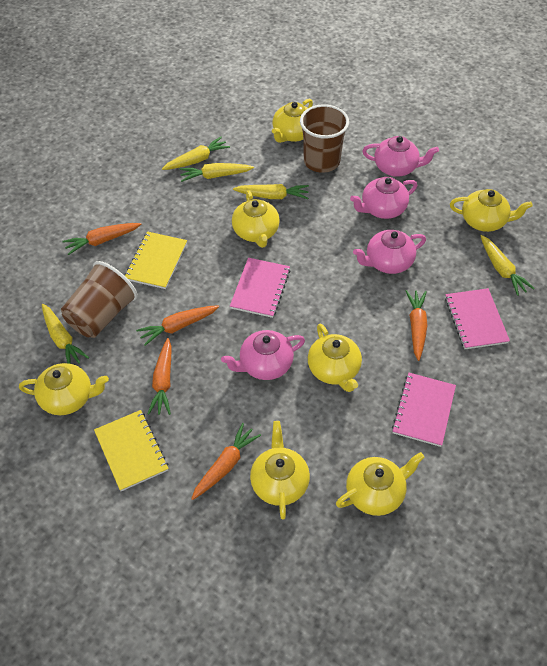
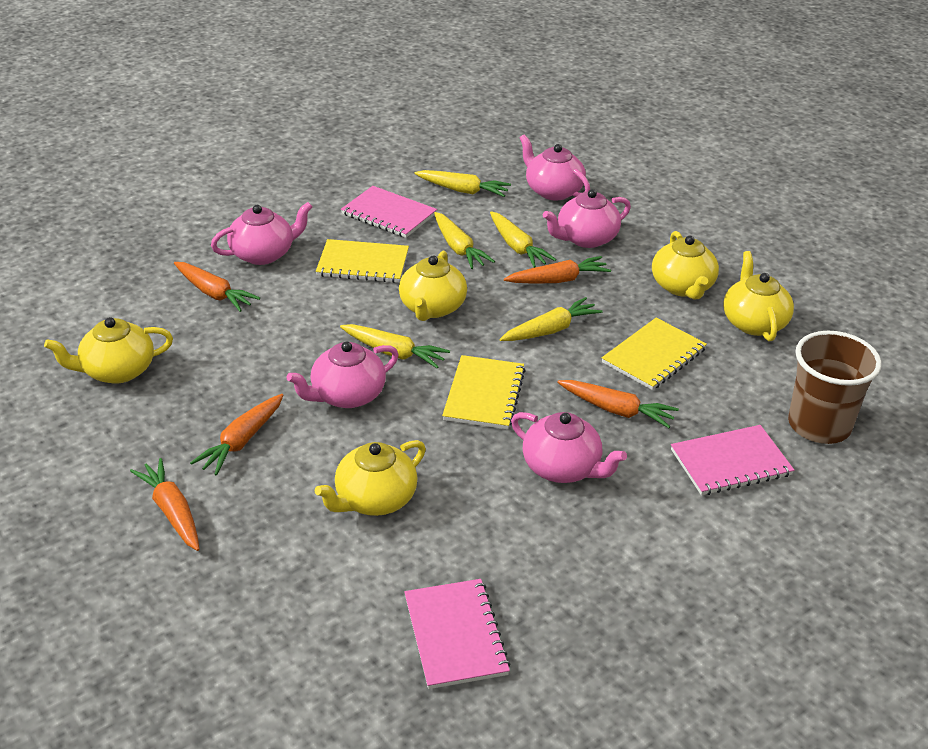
brown cup: 2 -> 1
pink teapot: 4 -> 5
yellow notebook: 2 -> 3
yellow teapot: 7 -> 5

